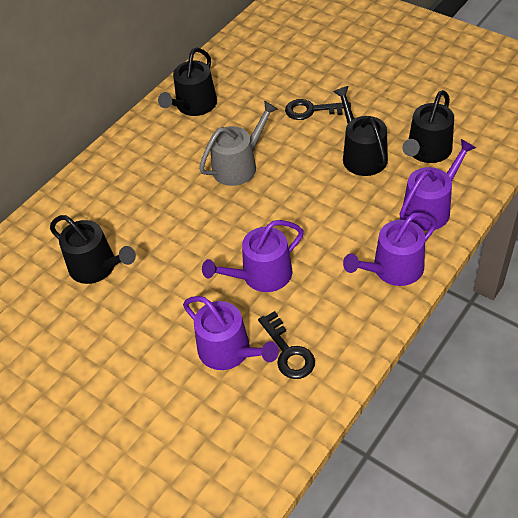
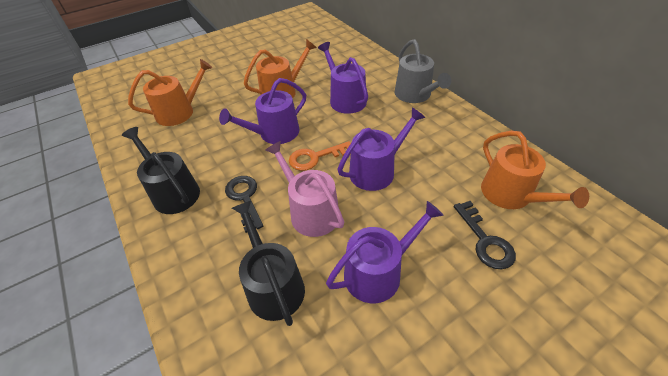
black watering can: 4 -> 2
orange key: 0 -> 1
orange watering can: 0 -> 3
pink watering can: 0 -> 1

